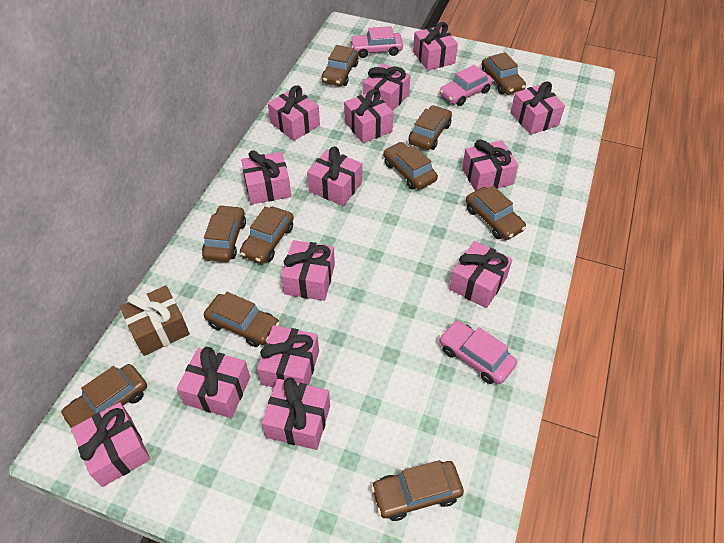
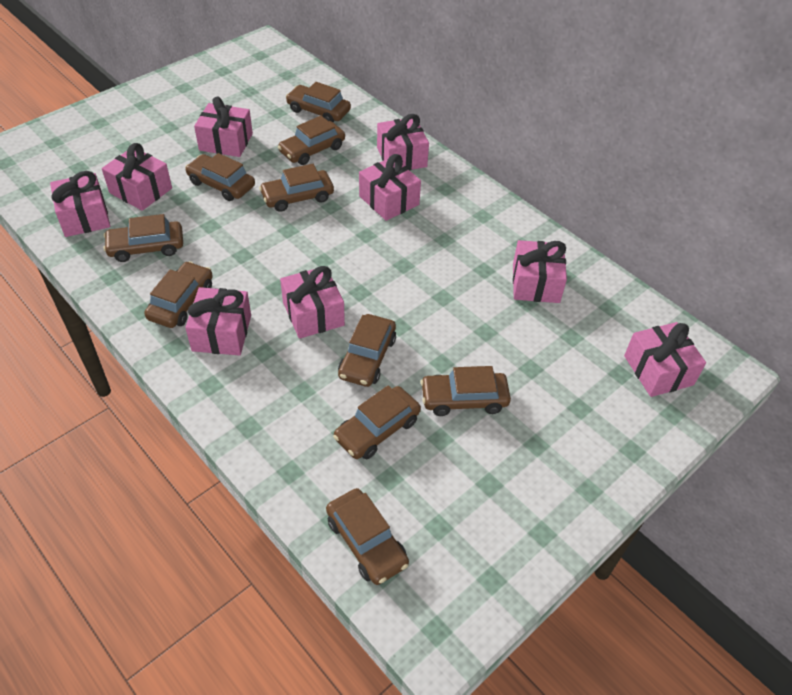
brown gift: 1 -> 0
pink car: 3 -> 0
pink gift: 14 -> 9

